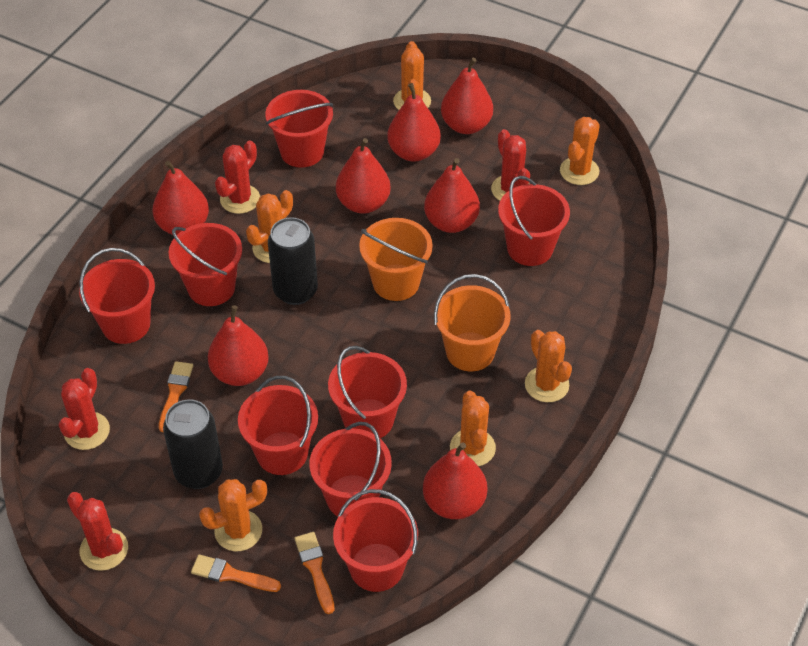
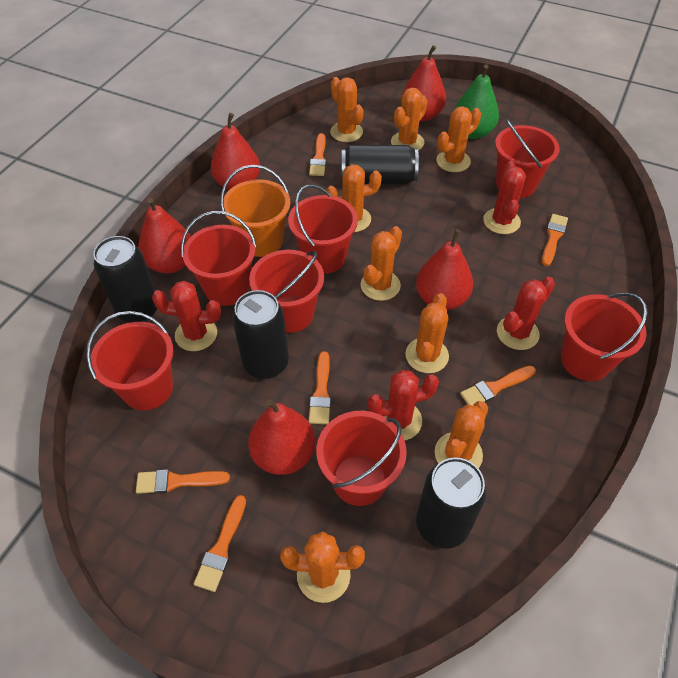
black can: 2 -> 4
green pear: 0 -> 1
orange brush: 3 -> 6
orange bucket: 2 -> 1
orange cactus: 6 -> 8
red bucket: 8 -> 7
red pear: 7 -> 5

